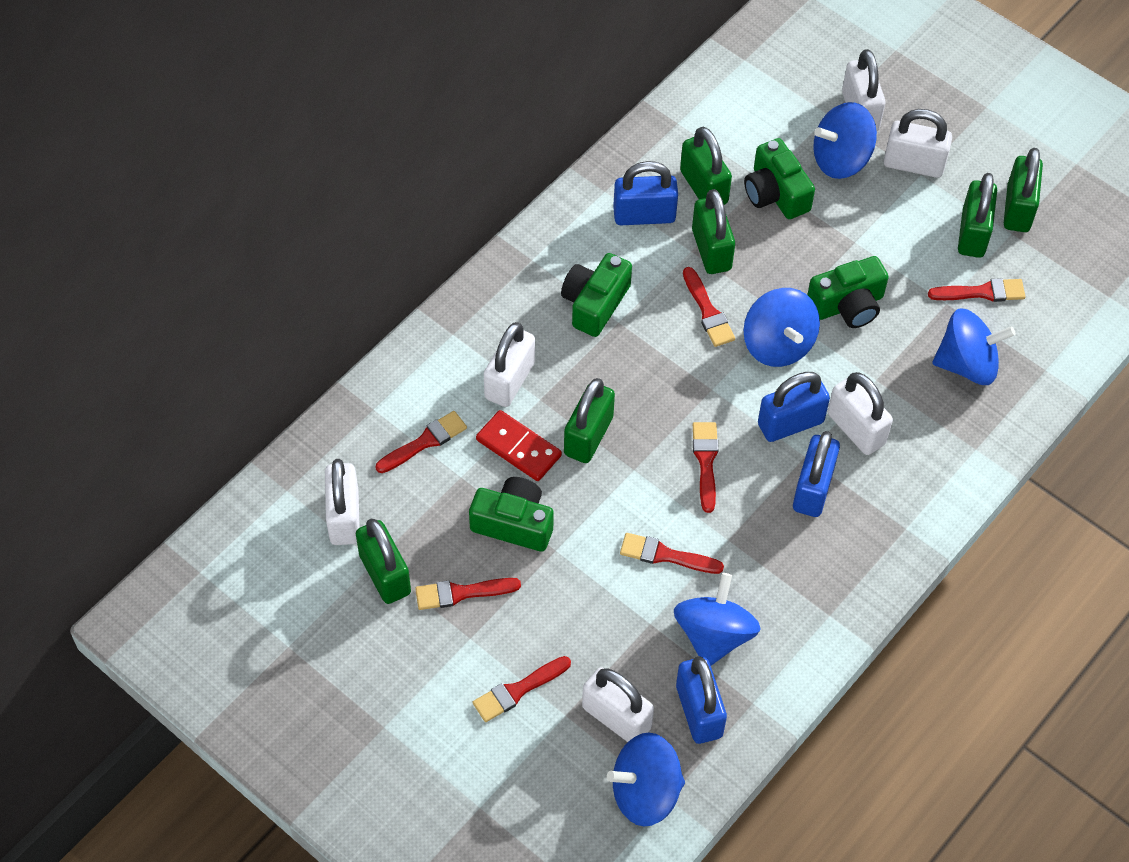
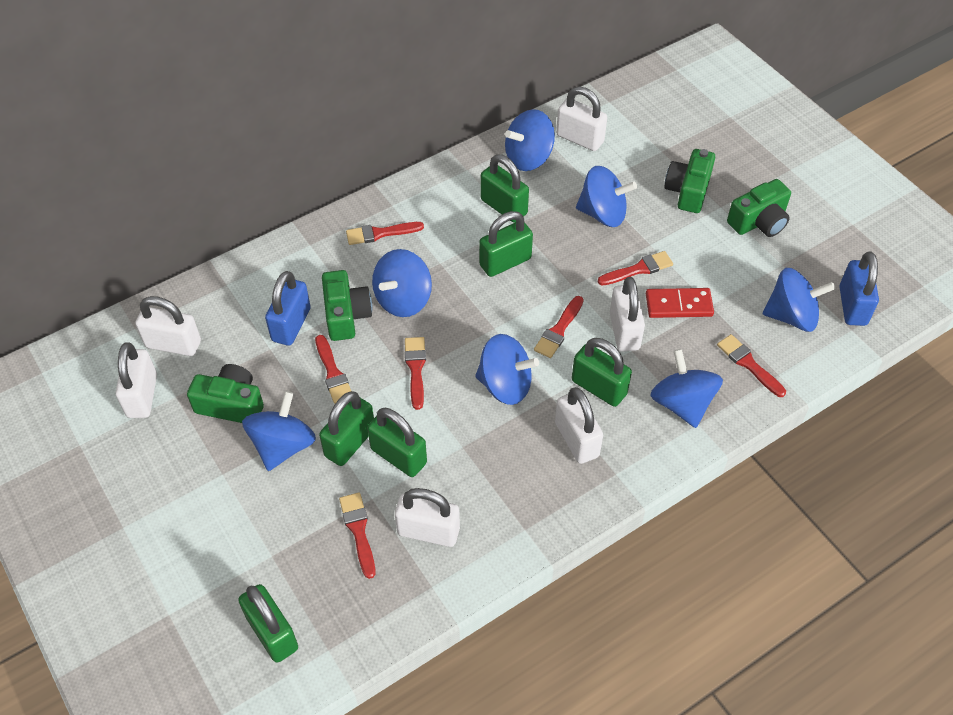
blue padlock: 4 -> 2
blue spinning top: 5 -> 7

